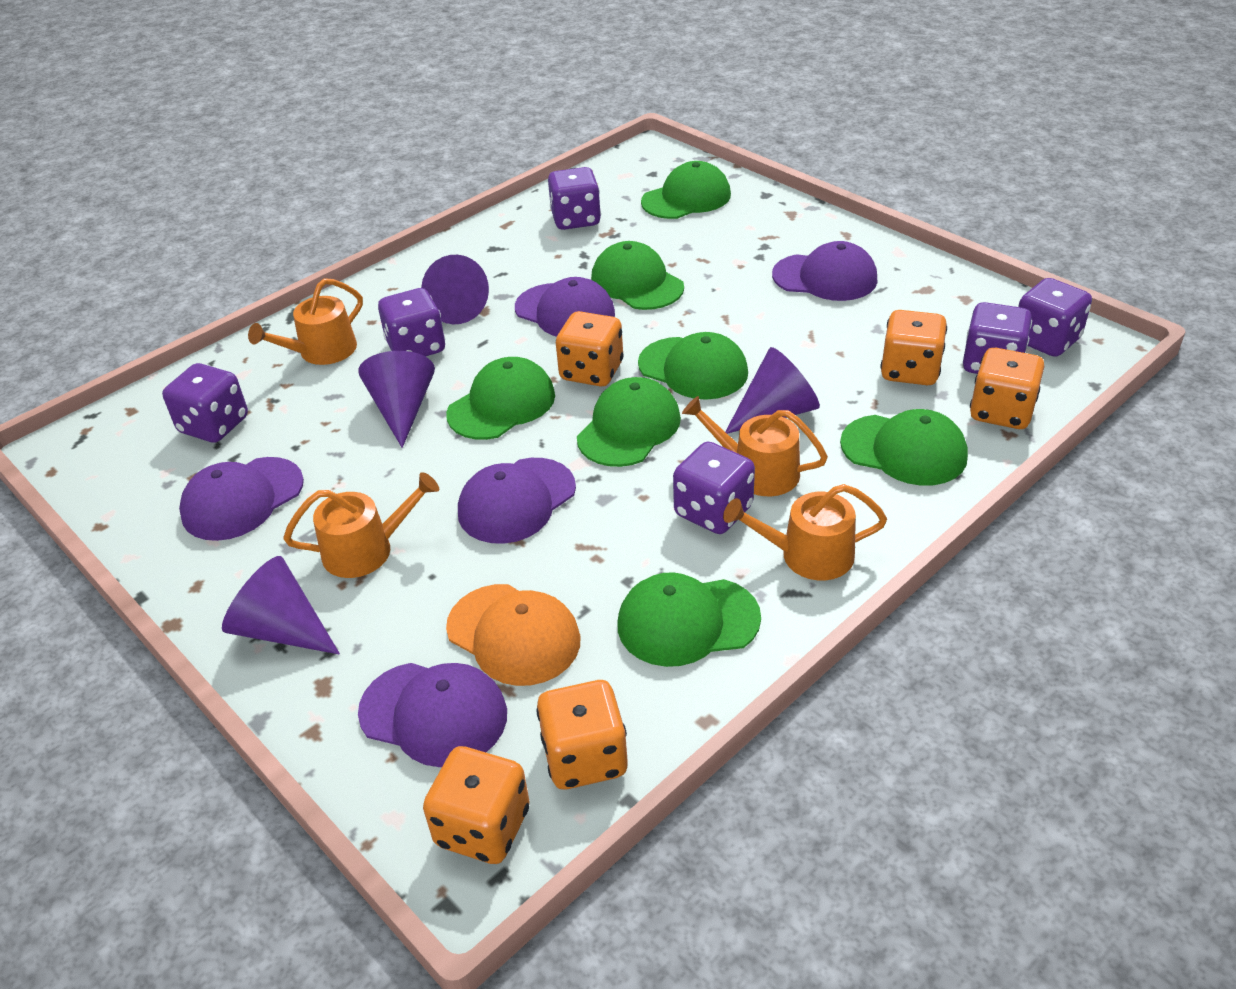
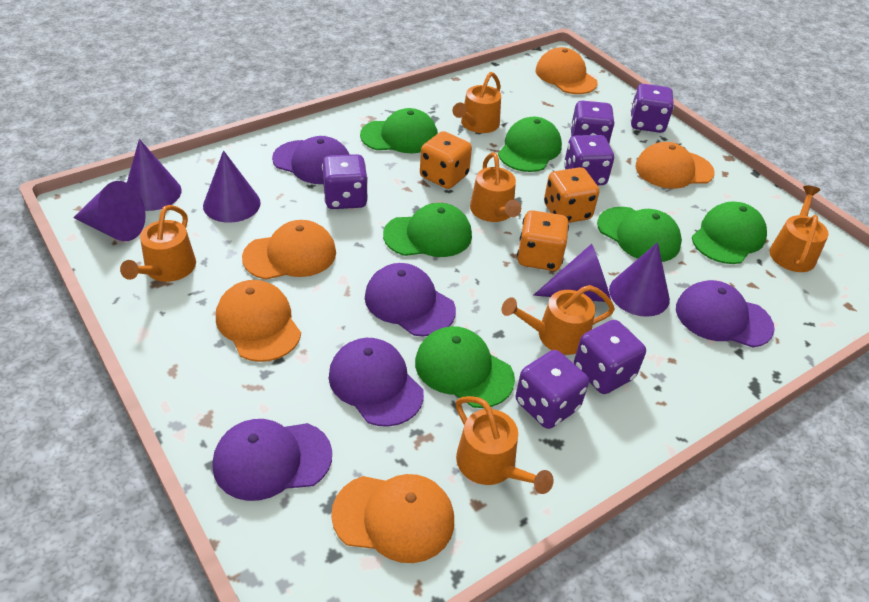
green cap: 7 -> 6
orange cap: 1 -> 5
orange dice: 5 -> 3
orange watering can: 4 -> 6
purple cone: 4 -> 5

